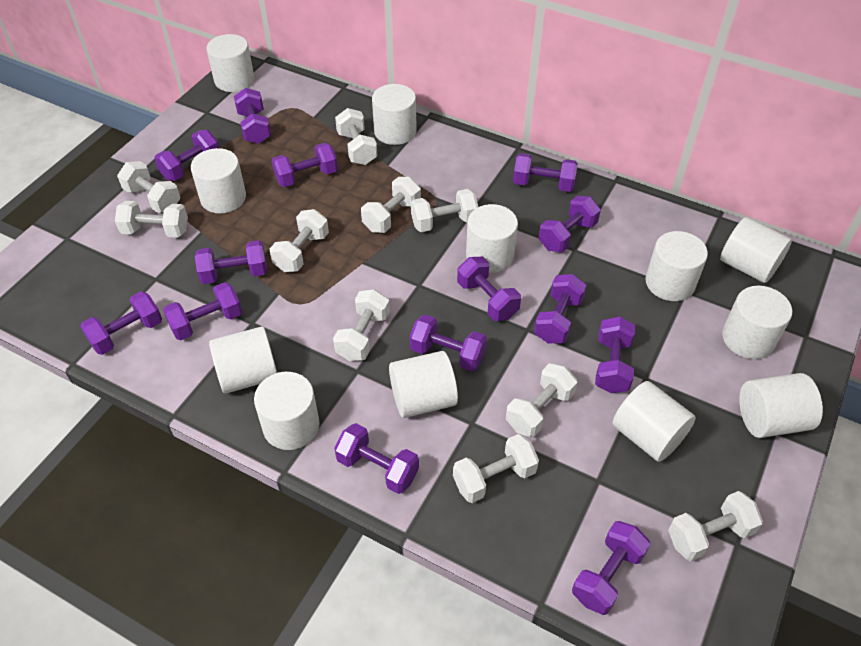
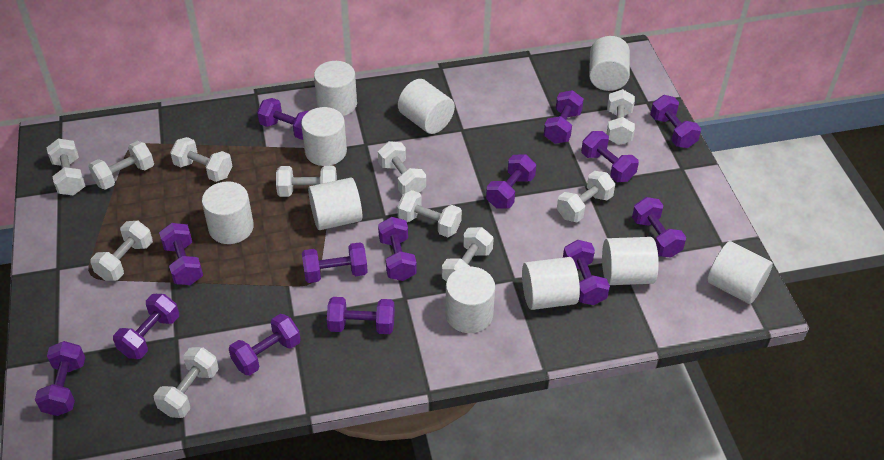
white cylinder: 12 -> 10
white dumbbell: 10 -> 11

